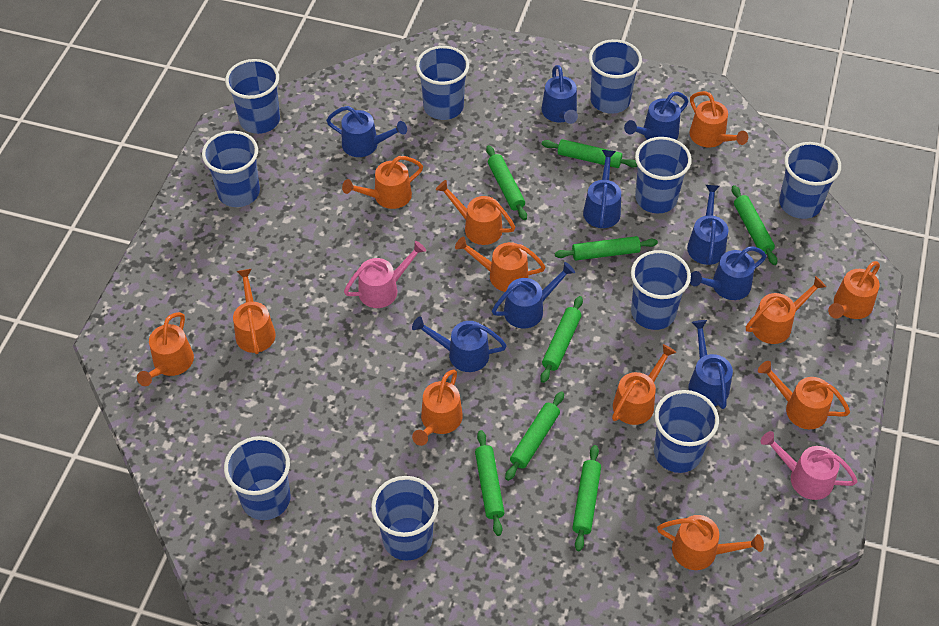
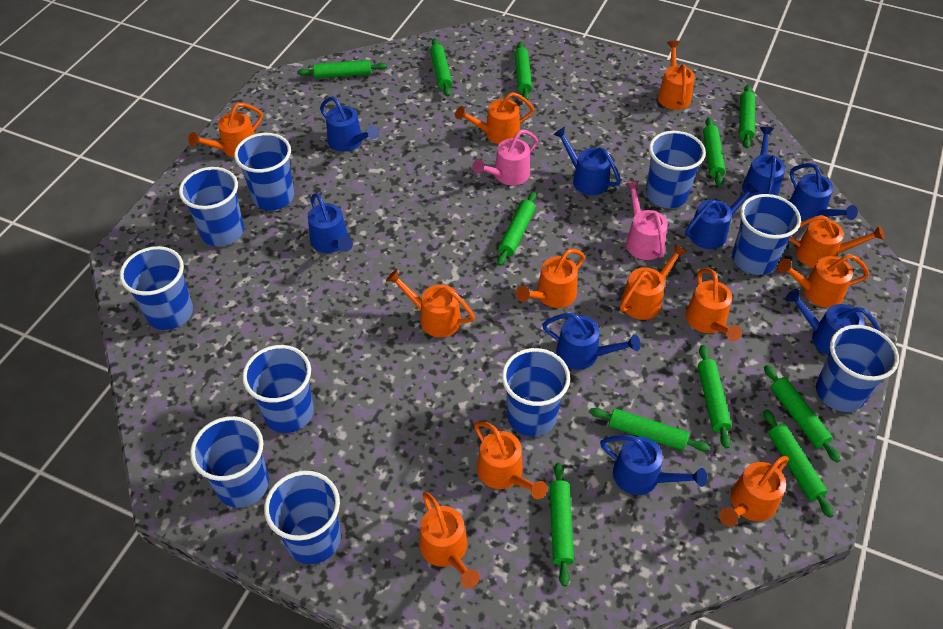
green rolling pin: 8 -> 11

